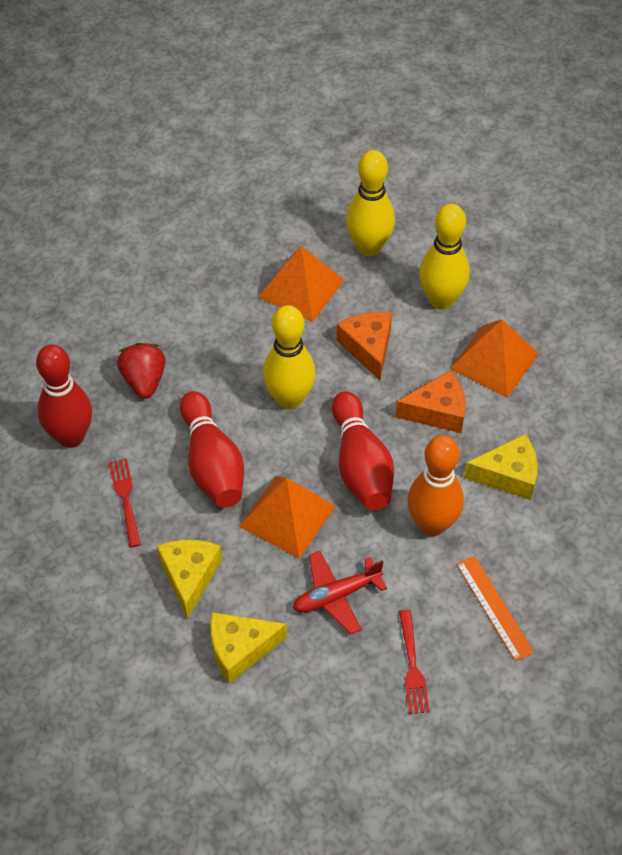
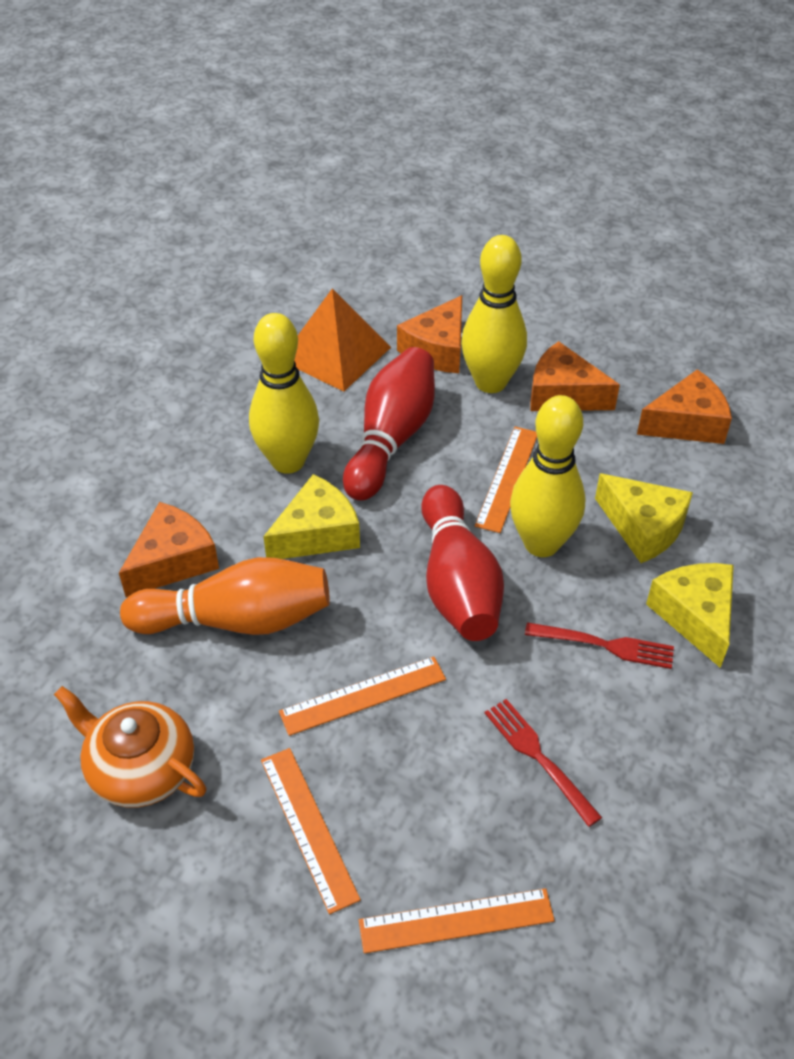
orange cheese: 2 -> 4
orange pyramid: 3 -> 1
orange ruler: 1 -> 4
orange teapot: 0 -> 1
red bowling pin: 3 -> 2
red plane: 1 -> 0
red strawberry: 1 -> 0

